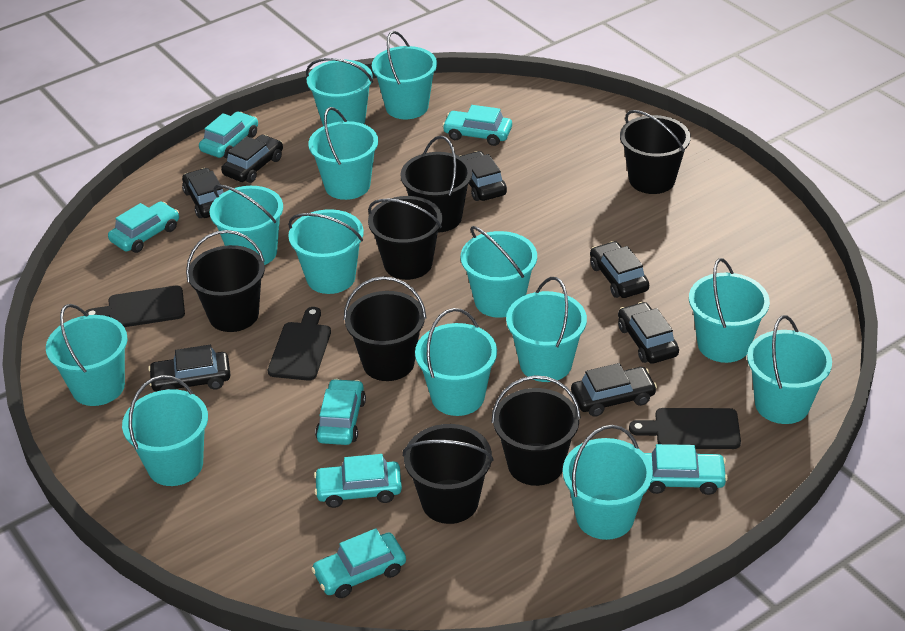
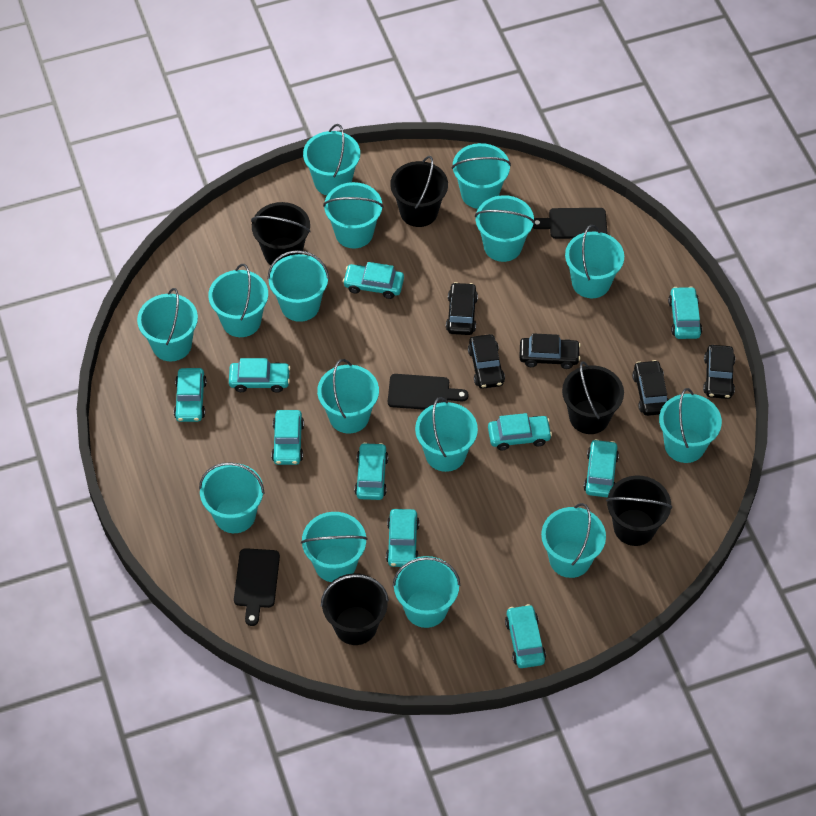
black bucket: 7 -> 5
black car: 7 -> 5
turquoise bucket: 13 -> 15
turquoise car: 7 -> 10

